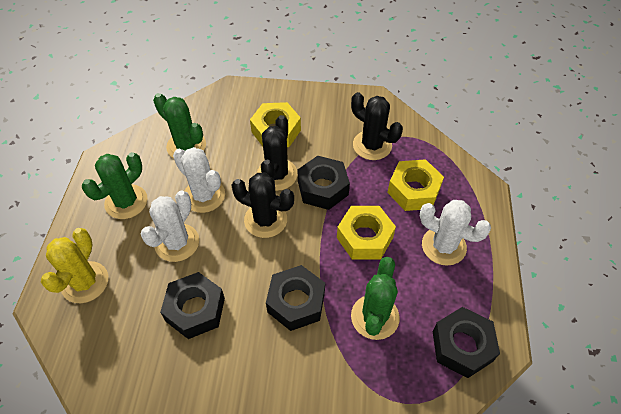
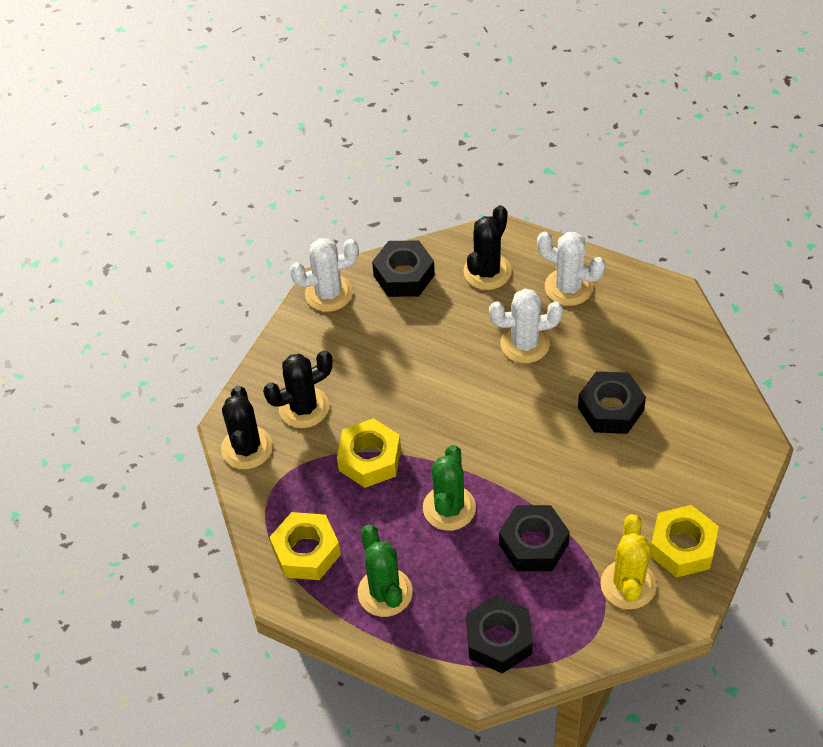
green cactus: 3 -> 2

